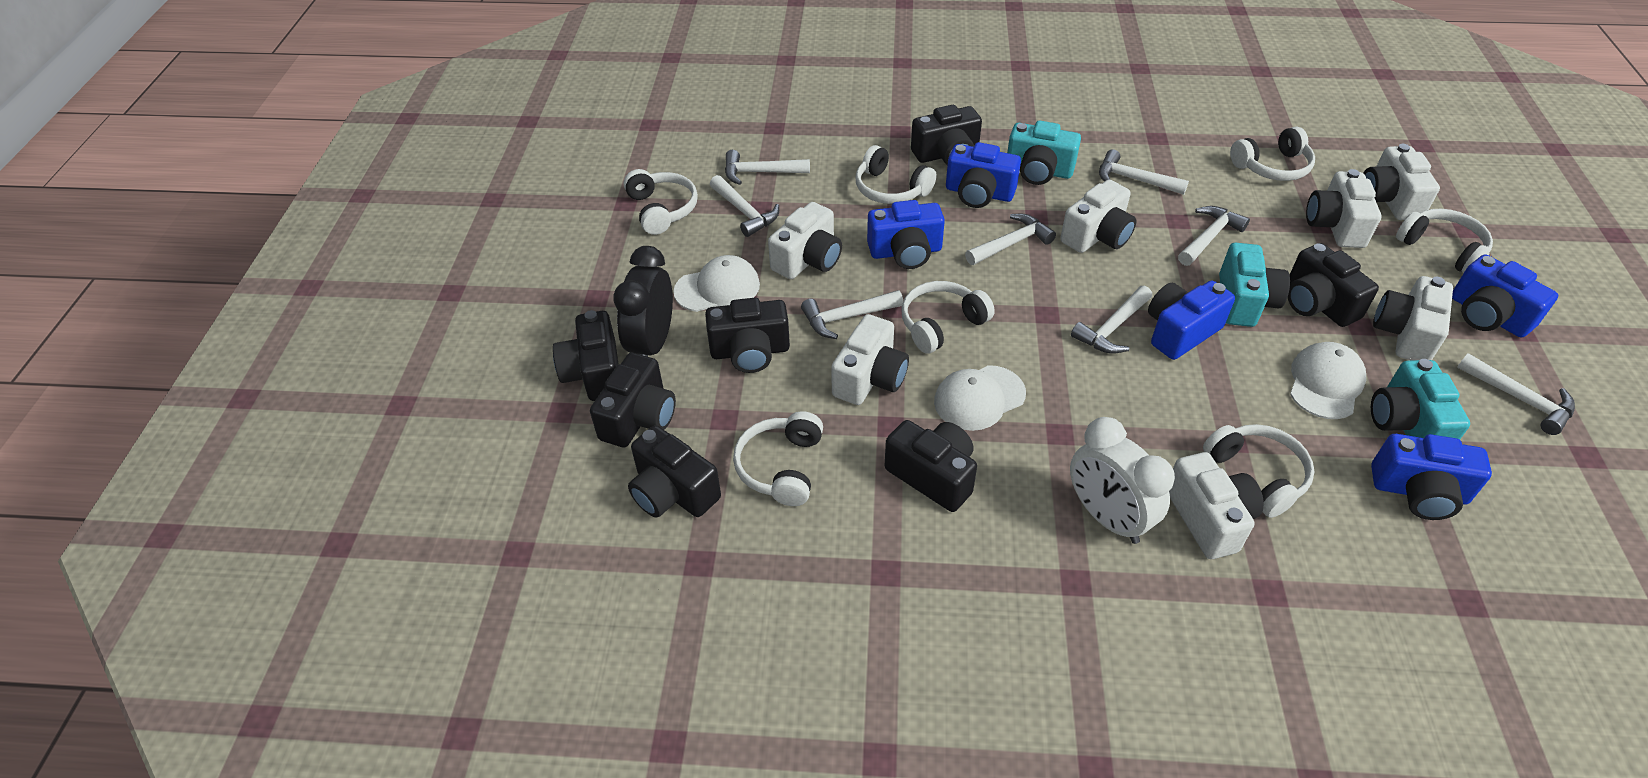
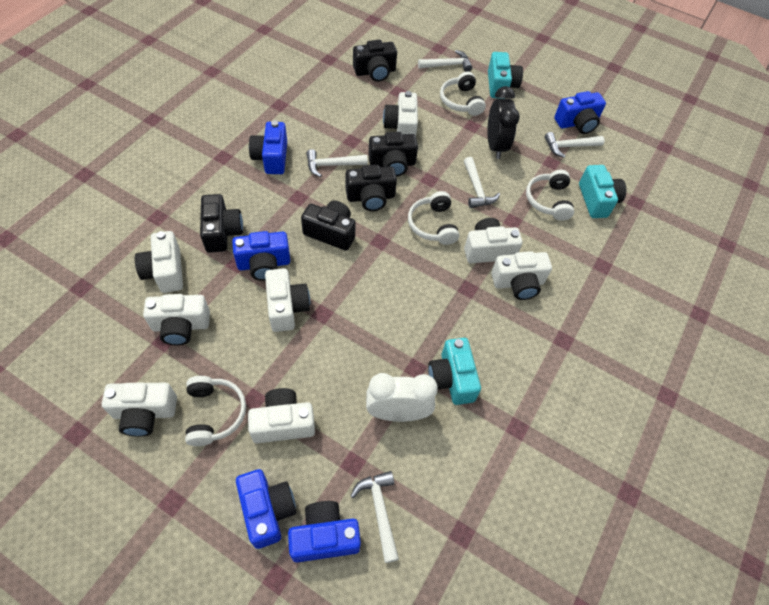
black camera: 7 -> 5
white camera: 7 -> 8
white cap: 3 -> 0
white hammer: 8 -> 5
white headphones: 7 -> 4

